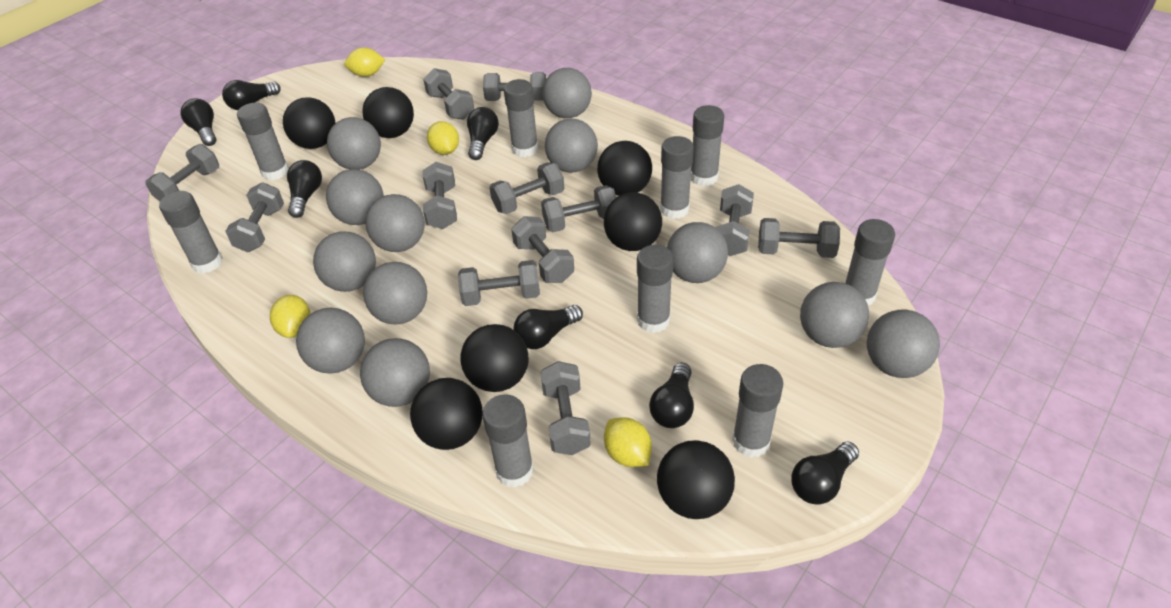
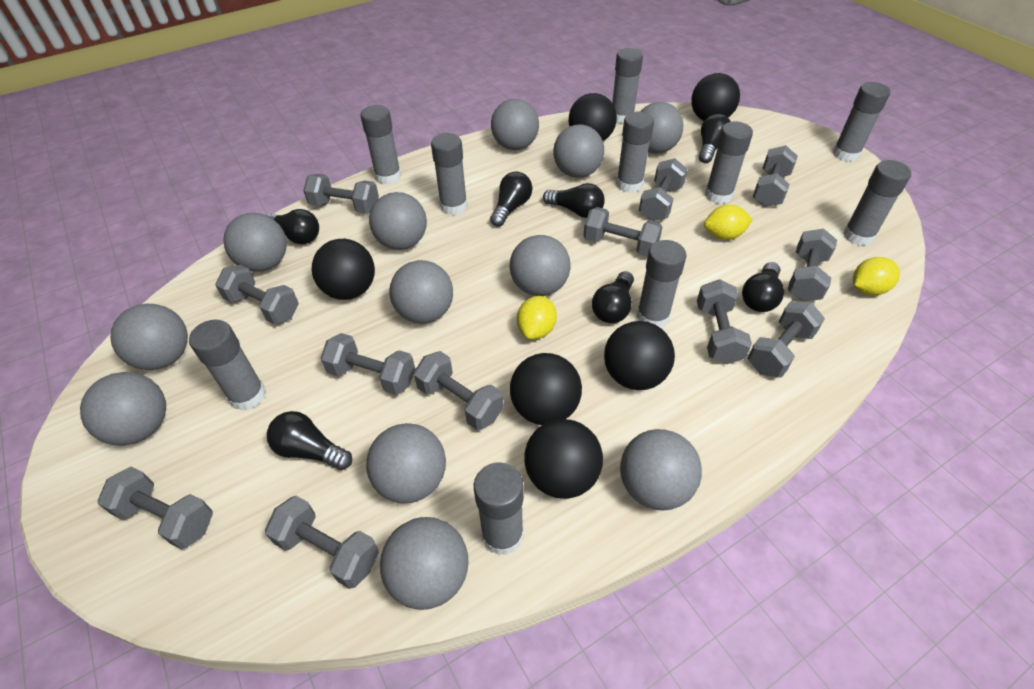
black ball: 7 -> 6
grey glue stick: 9 -> 10
yellow lemon: 4 -> 3

